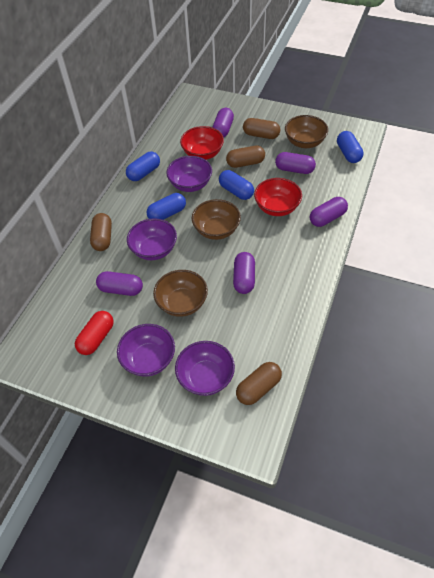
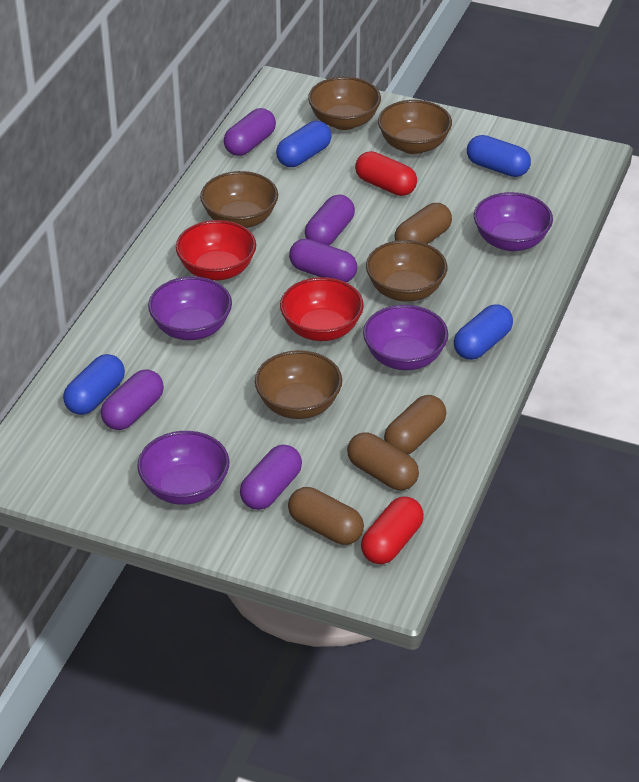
brown bowl: 3 -> 5
red capsule: 1 -> 2

